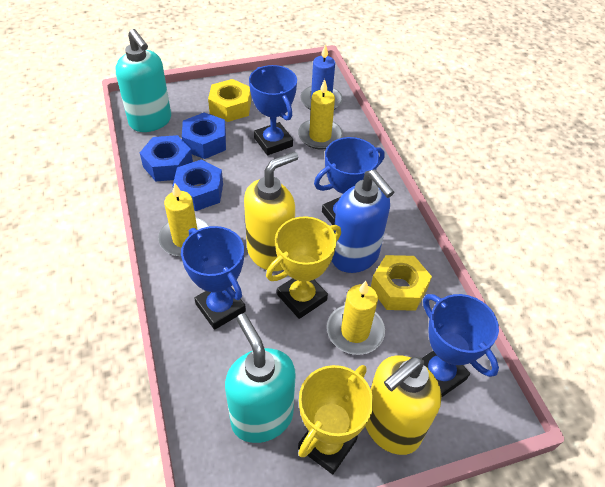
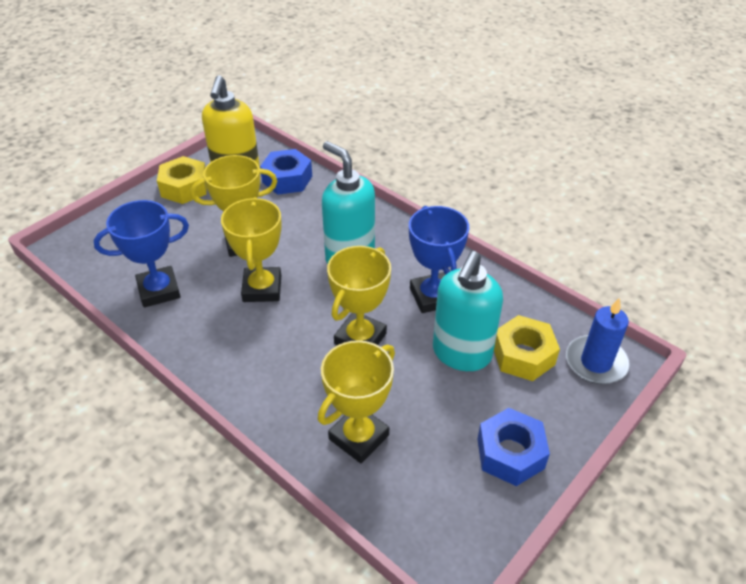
blue nut: 3 -> 2
blue soap dispenser: 1 -> 0
blue trophy: 4 -> 2
yellow candle: 3 -> 0
yellow soap dispenser: 2 -> 1
yellow trophy: 2 -> 4

